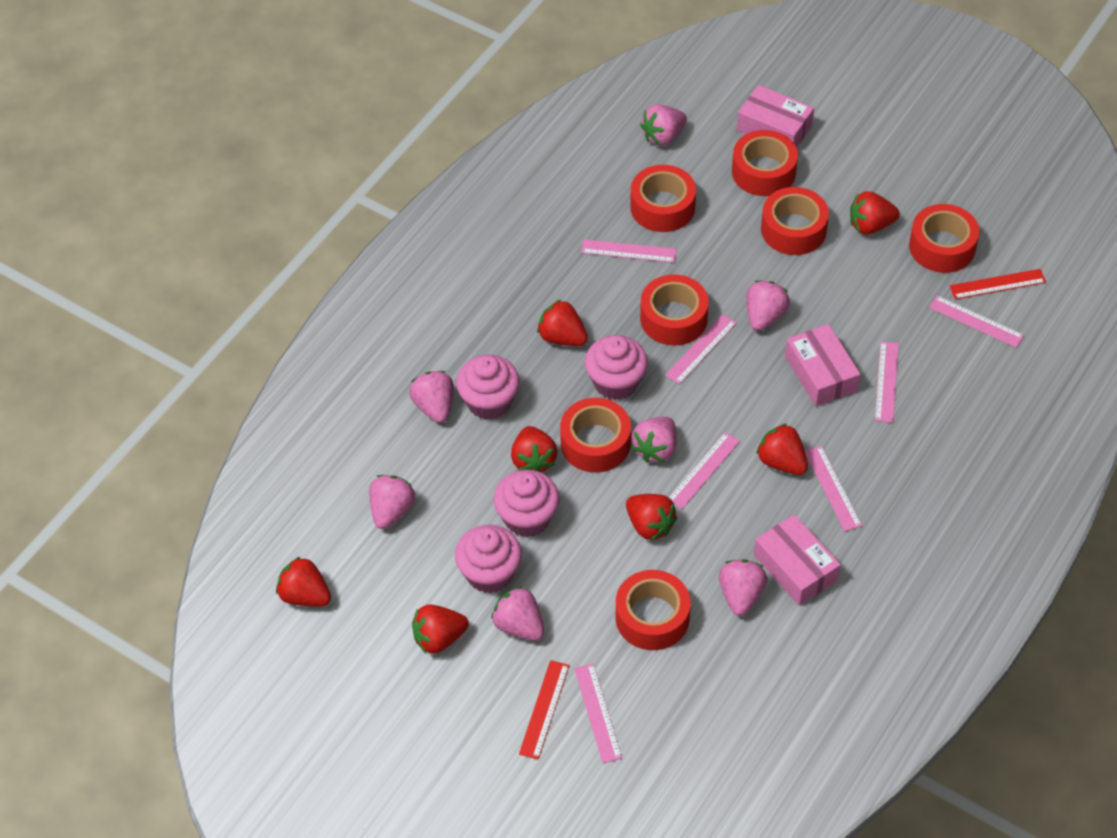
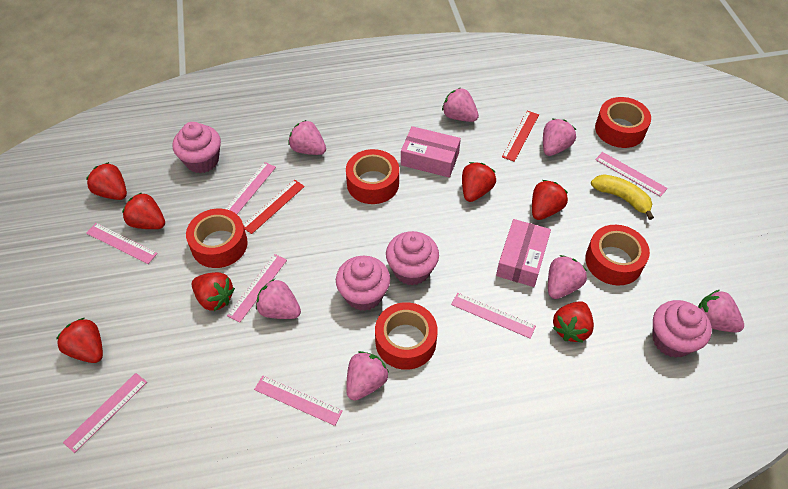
pink box: 3 -> 2
red tape: 7 -> 5
yellow banana: 0 -> 1

